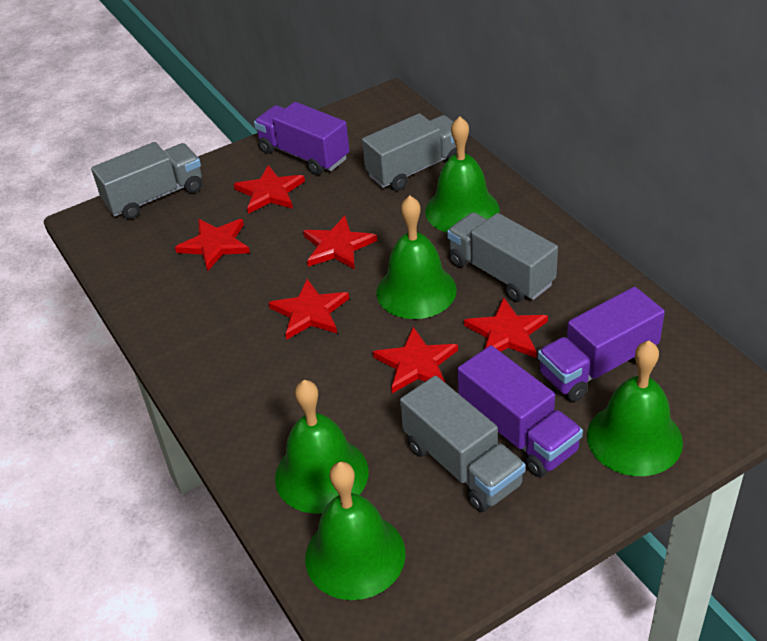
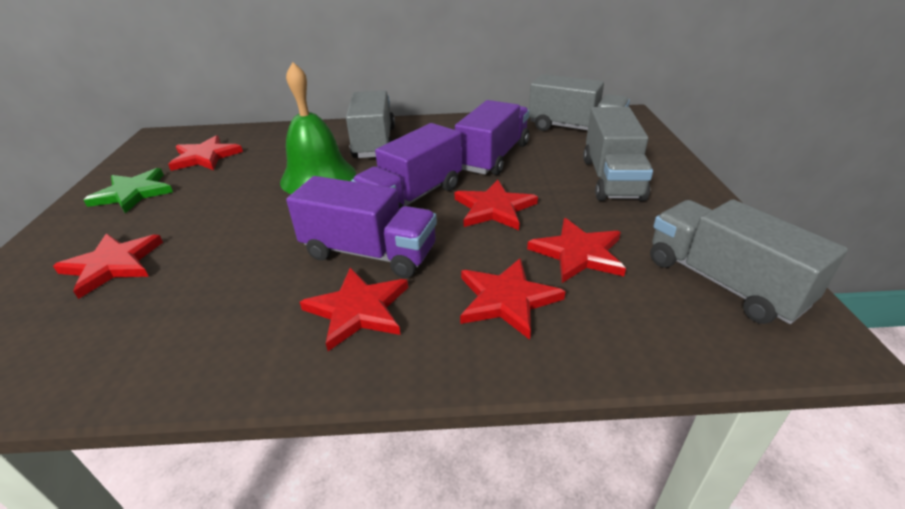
green bell: 5 -> 1
green star: 0 -> 1

